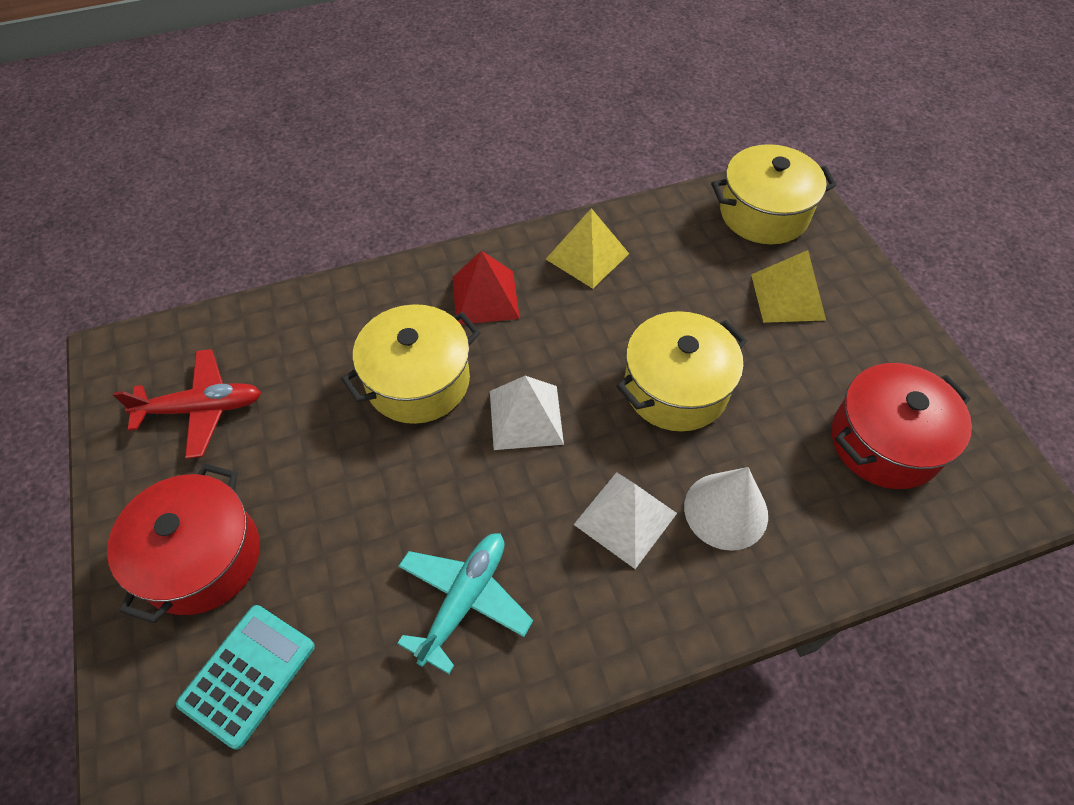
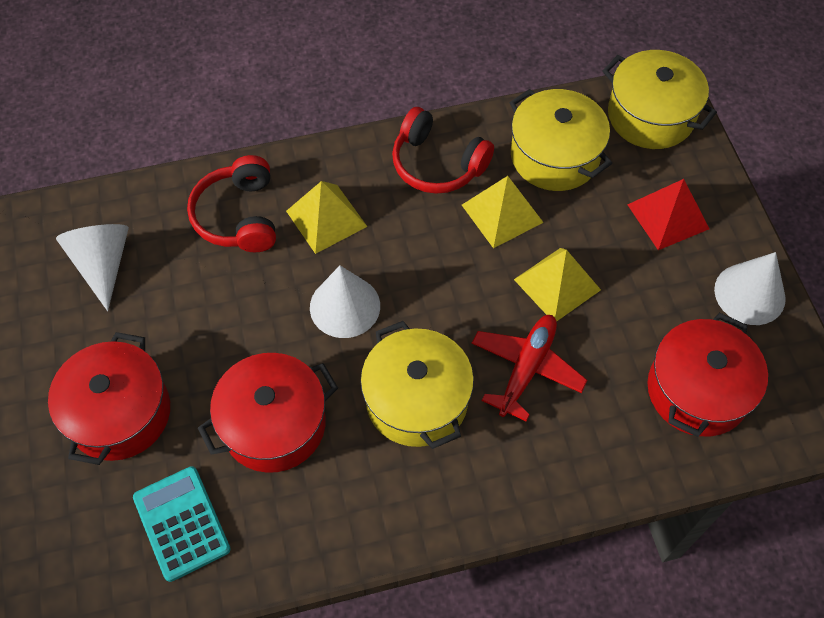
red headphones: 0 -> 2
red pot: 2 -> 3
turquoise plane: 1 -> 0
white cone: 1 -> 3
white pyramid: 2 -> 0
yellow pyramid: 2 -> 3

